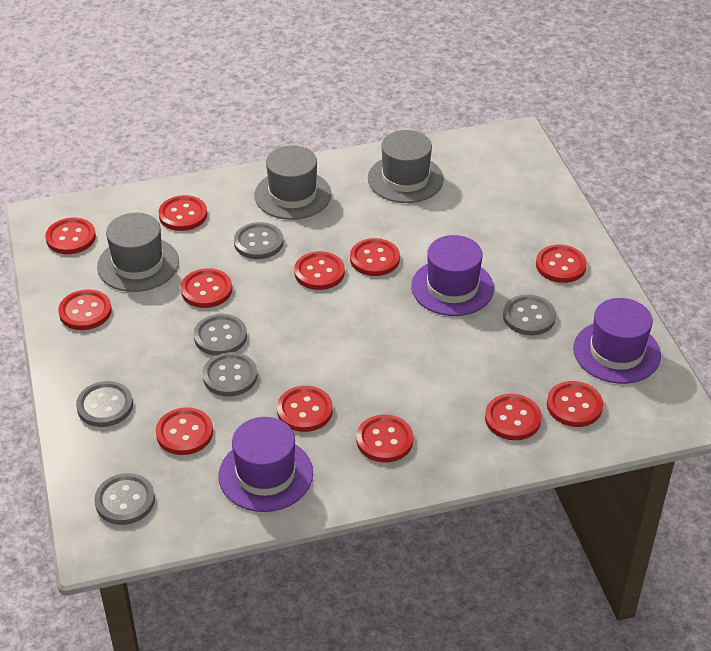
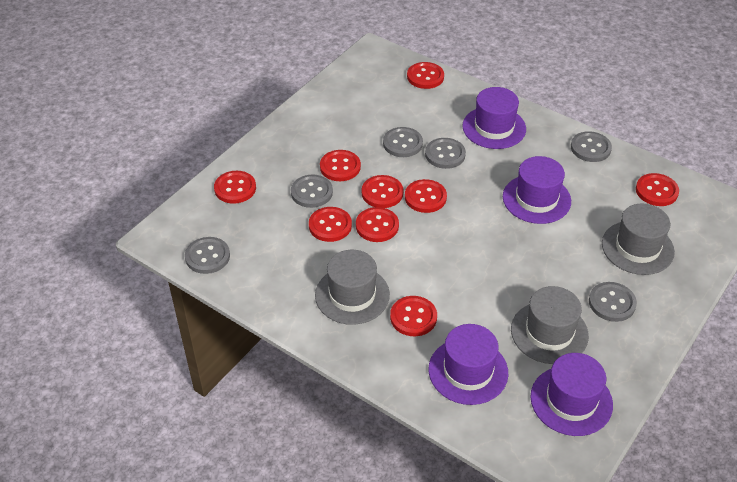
purple hat: 3 -> 4
red button: 12 -> 9

